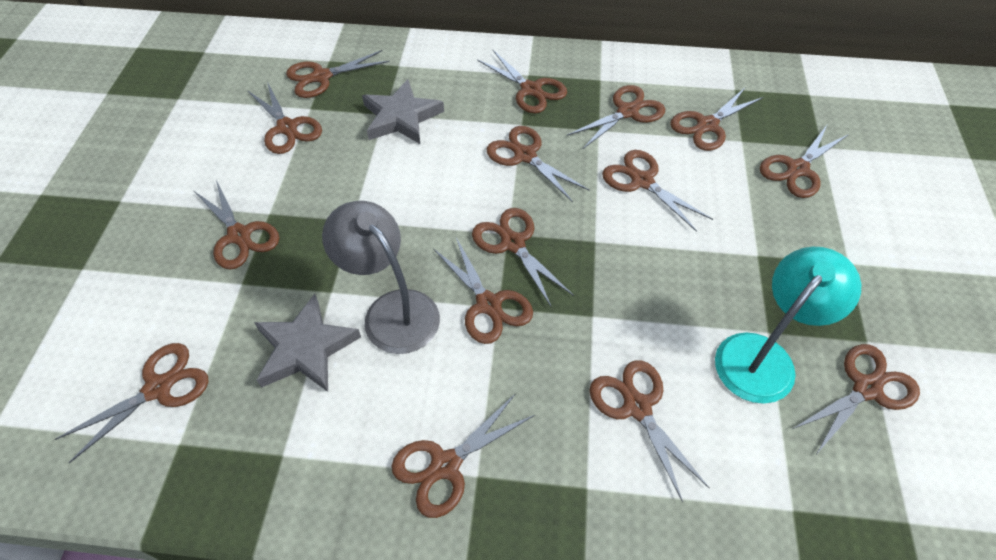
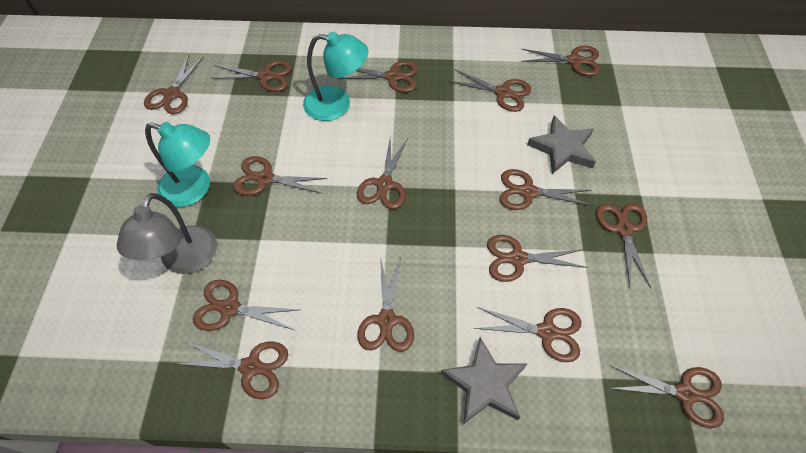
turquoise lamp: 1 -> 2

